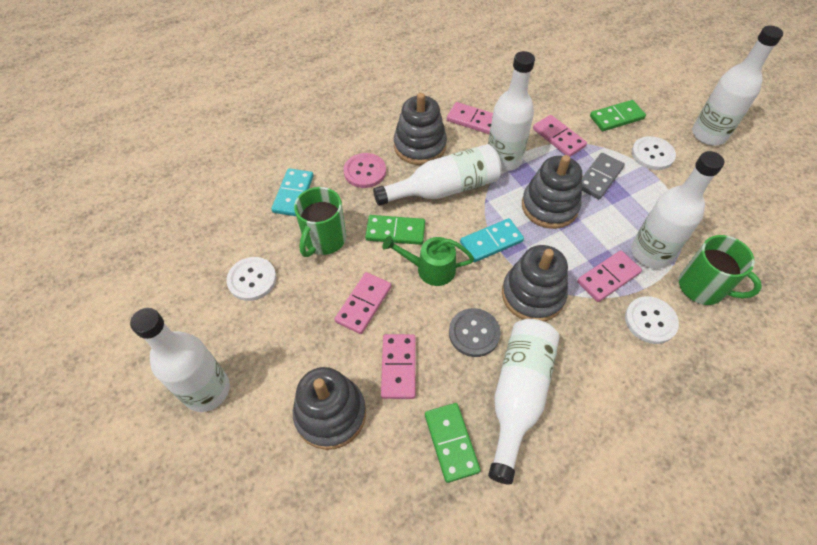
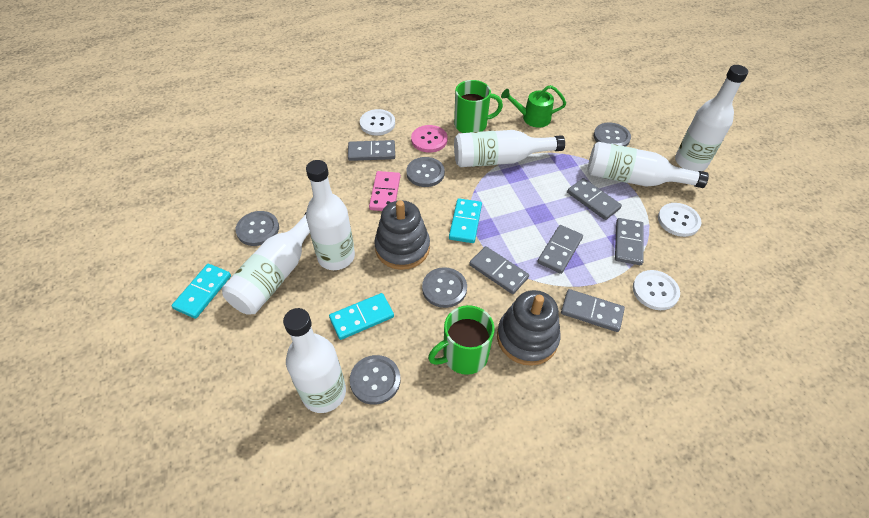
green domino: 3 -> 0
grey button: 1 -> 5
grey domino: 1 -> 6
grey stacking toy: 4 -> 2
pink domino: 5 -> 1
turquoise domino: 2 -> 3

